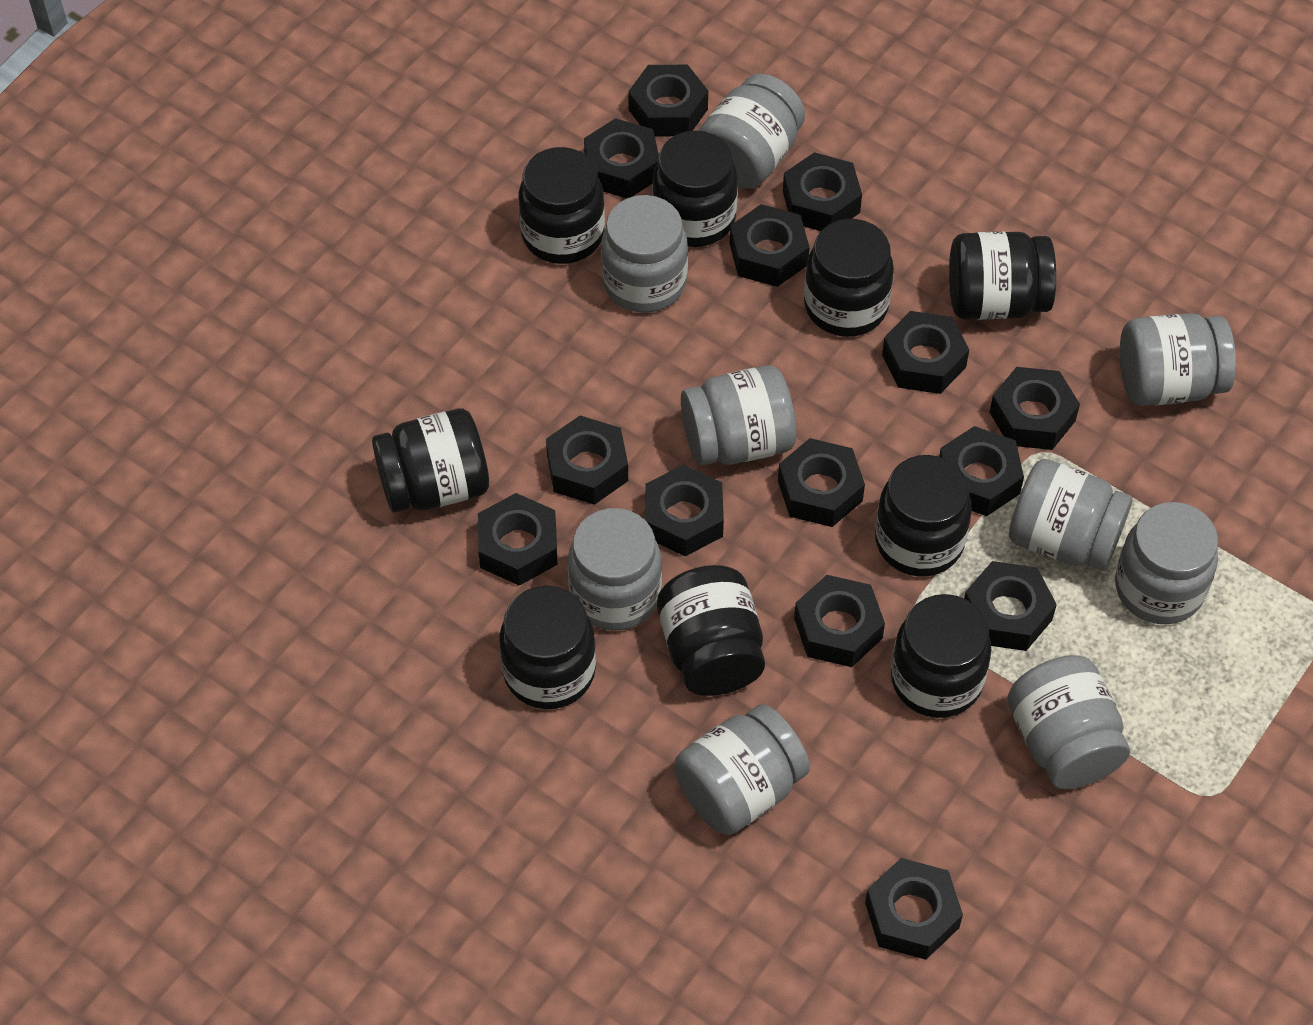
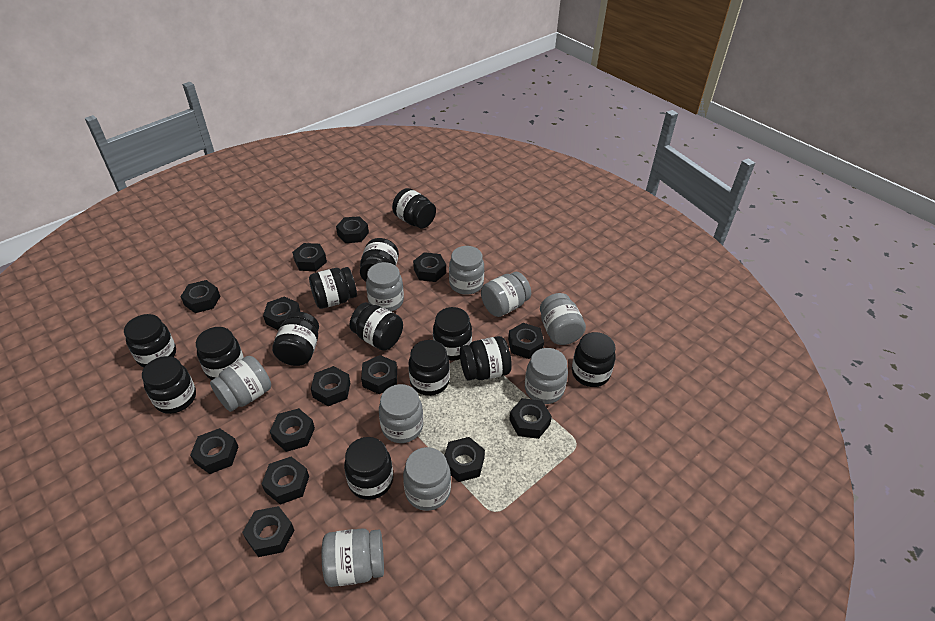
black jar: 9 -> 13

